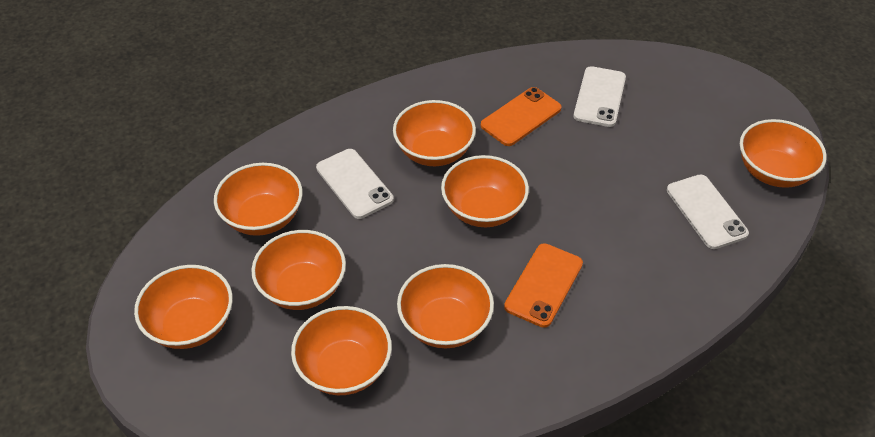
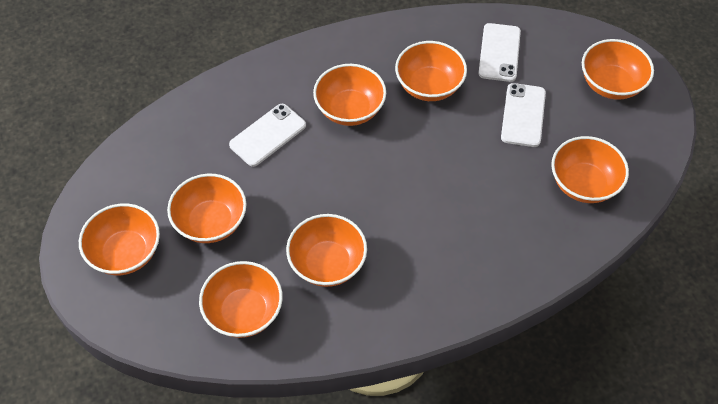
orange phone: 2 -> 0

